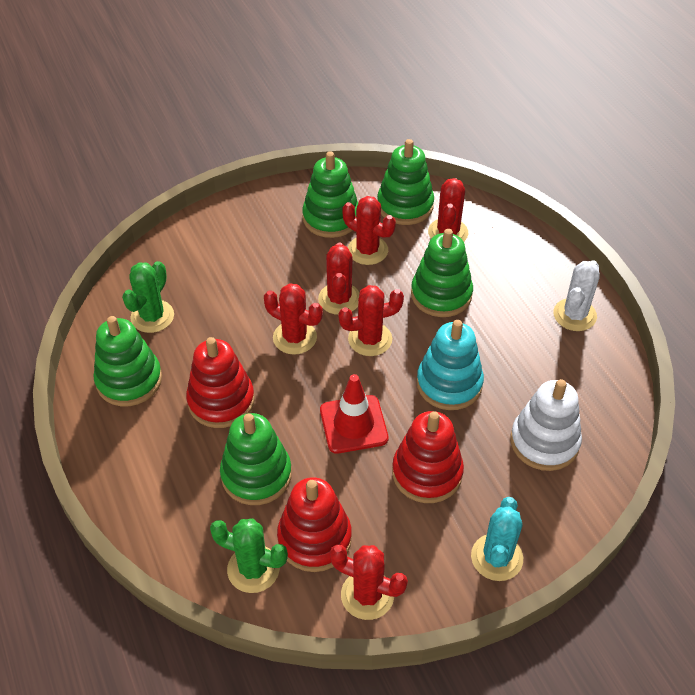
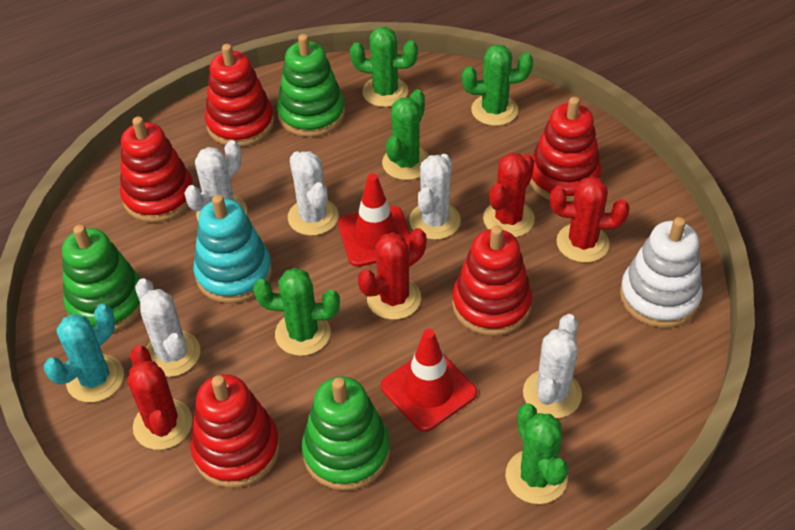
green cactus: 2 -> 5
green stacking toy: 5 -> 3
red cactus: 6 -> 4
red stacking toy: 3 -> 5
red traffic cone: 1 -> 2
white cactus: 1 -> 5

